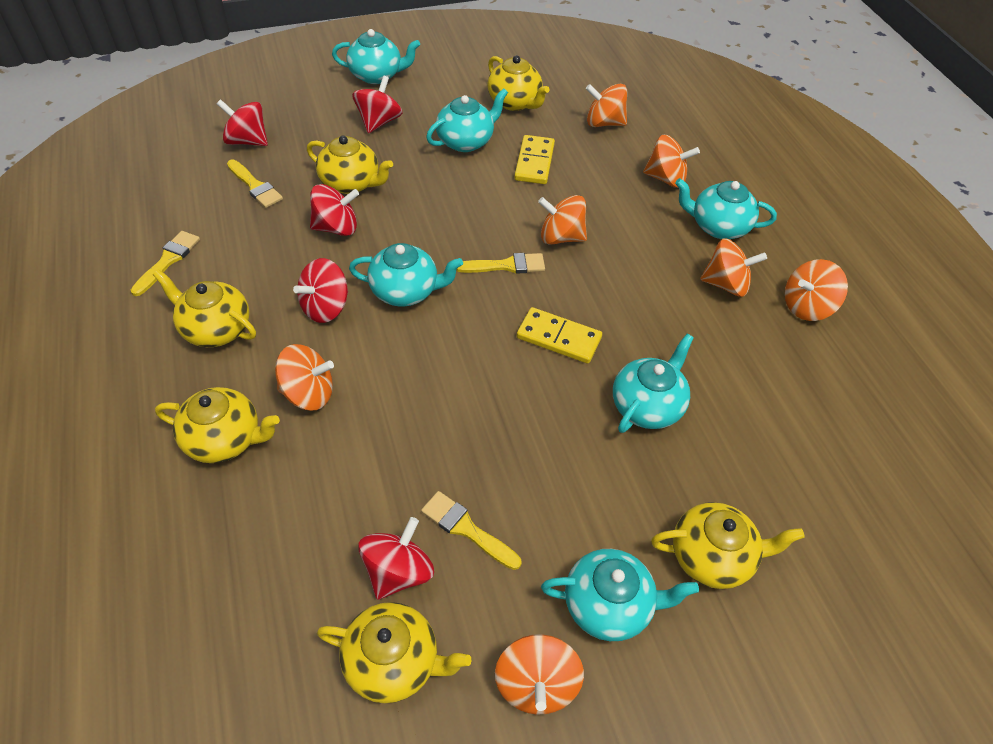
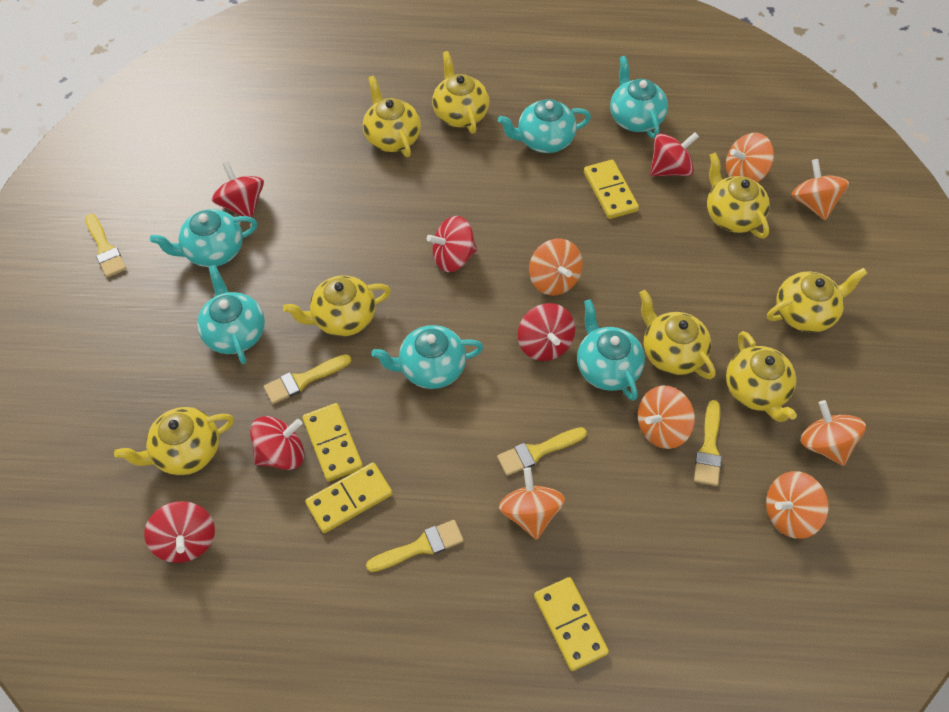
red spinning top: 5 -> 6
yellow brush: 4 -> 5
yellow domino: 2 -> 4
yellow teapot: 6 -> 8

